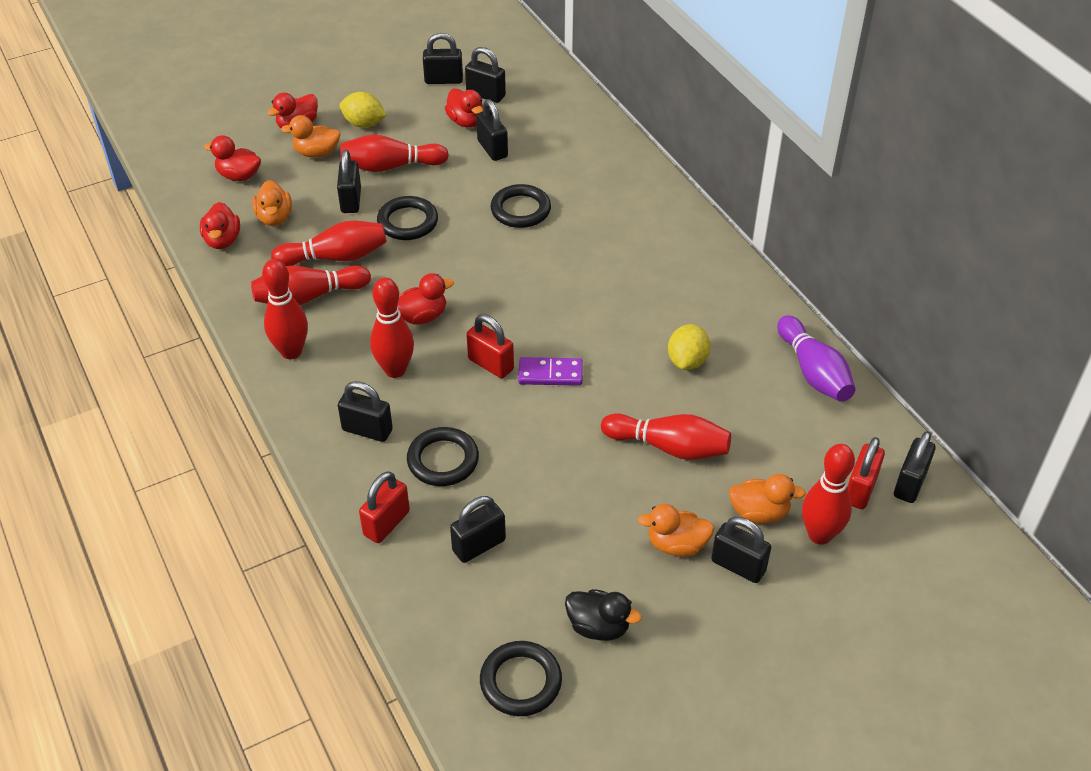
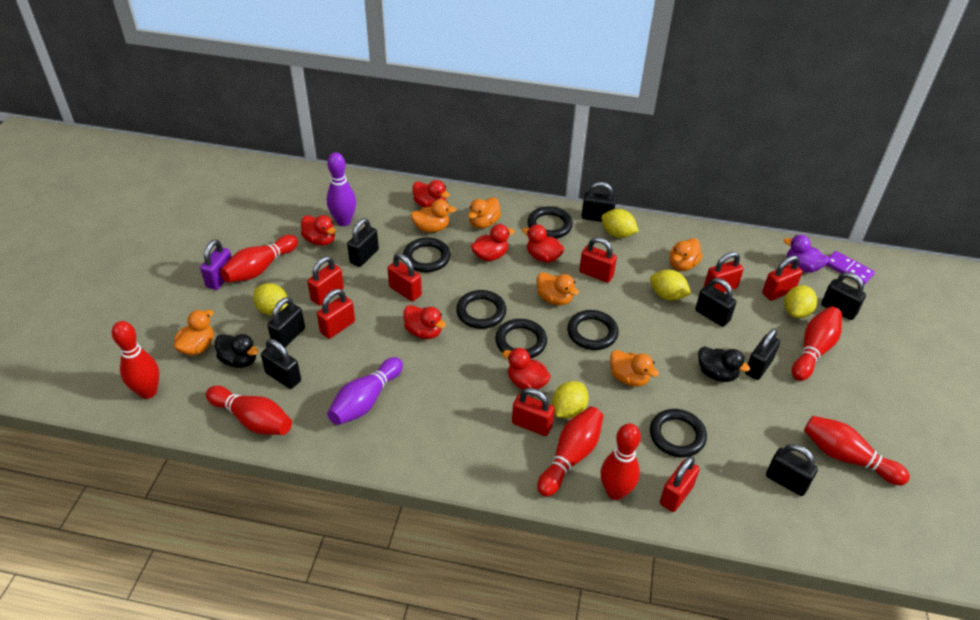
black duck: 1 -> 2
black ring: 4 -> 6
orange duck: 4 -> 6
purple bowling pin: 1 -> 2
purple duck: 0 -> 1
purple padlock: 0 -> 1
red duck: 5 -> 6
red padlock: 3 -> 8
yellow lemon: 2 -> 5

